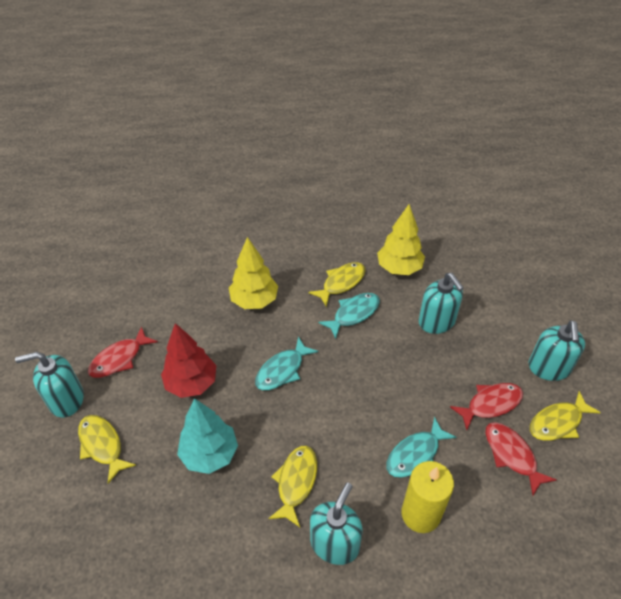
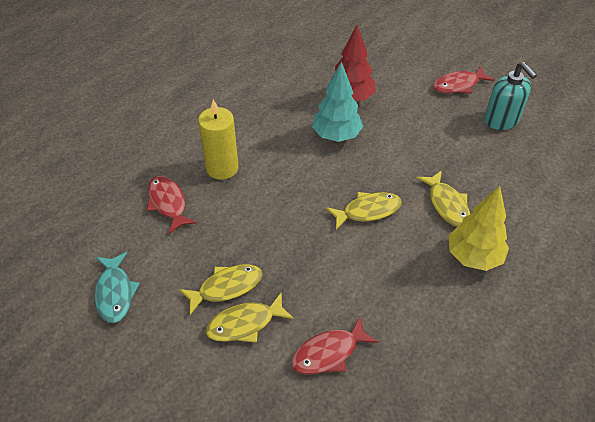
turquoise fish: 3 -> 1
turquoise soap dispenser: 4 -> 1
yellow tree: 2 -> 1

